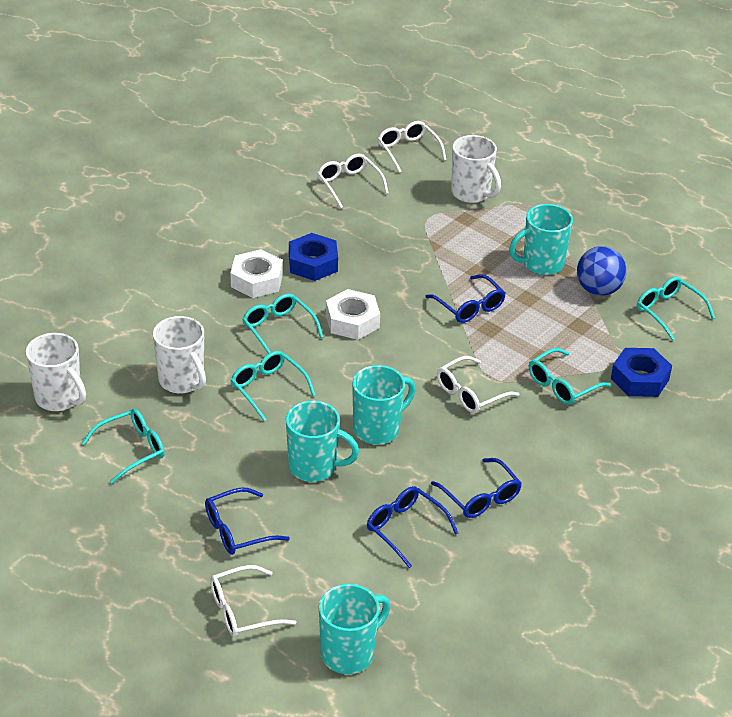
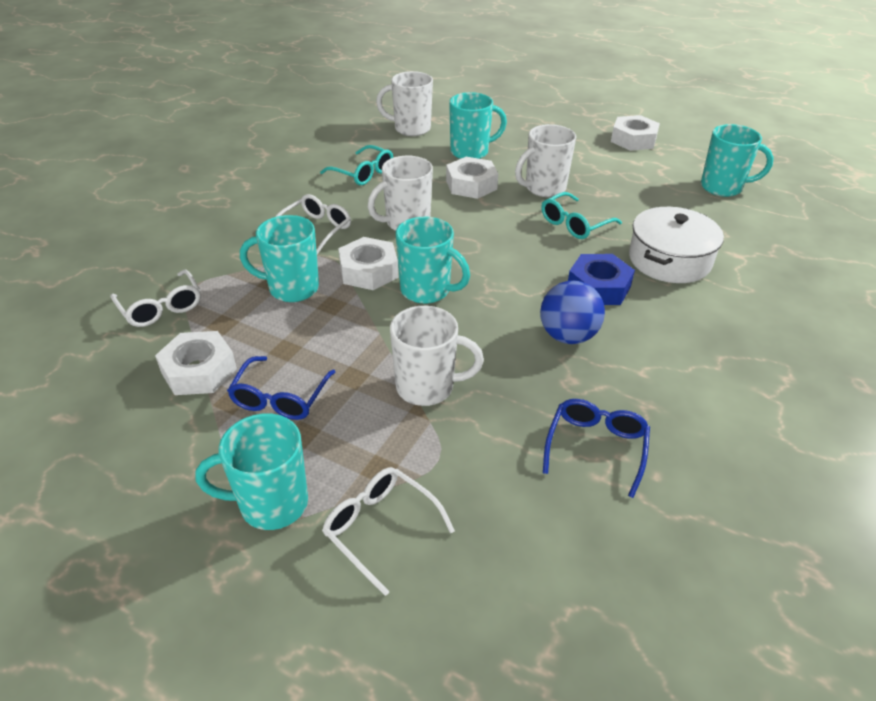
blue glasses: 4 -> 2
blue nut: 2 -> 1
turquoise glasses: 5 -> 2
turquoise mug: 4 -> 5
white glasses: 4 -> 3
white mug: 3 -> 4
white nut: 2 -> 4
white pot: 0 -> 1

